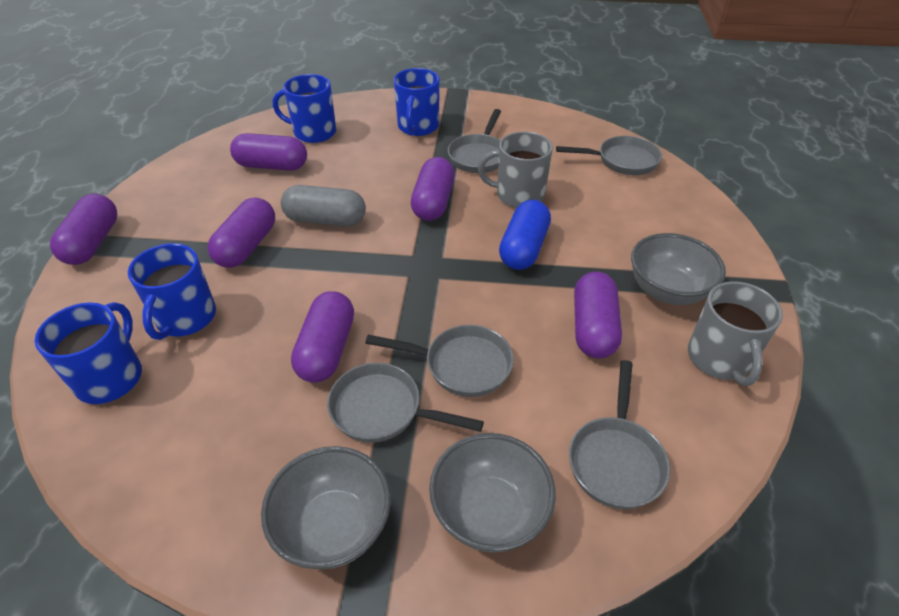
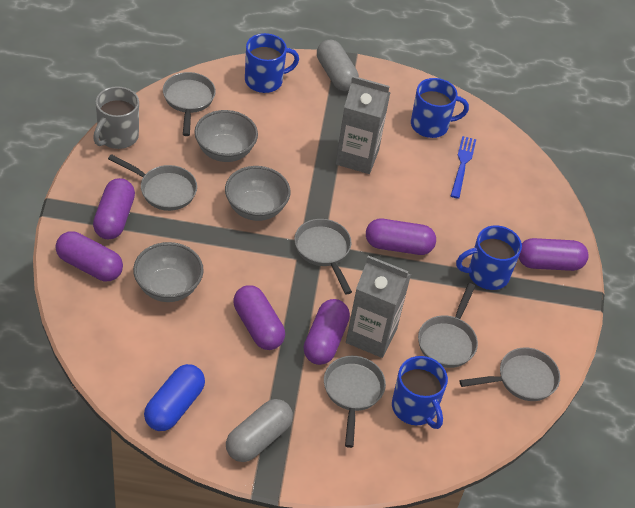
blue fork: 0 -> 1
grey capsule: 1 -> 2
grey carton: 0 -> 2
grey mug: 2 -> 1
grey pan: 5 -> 6

